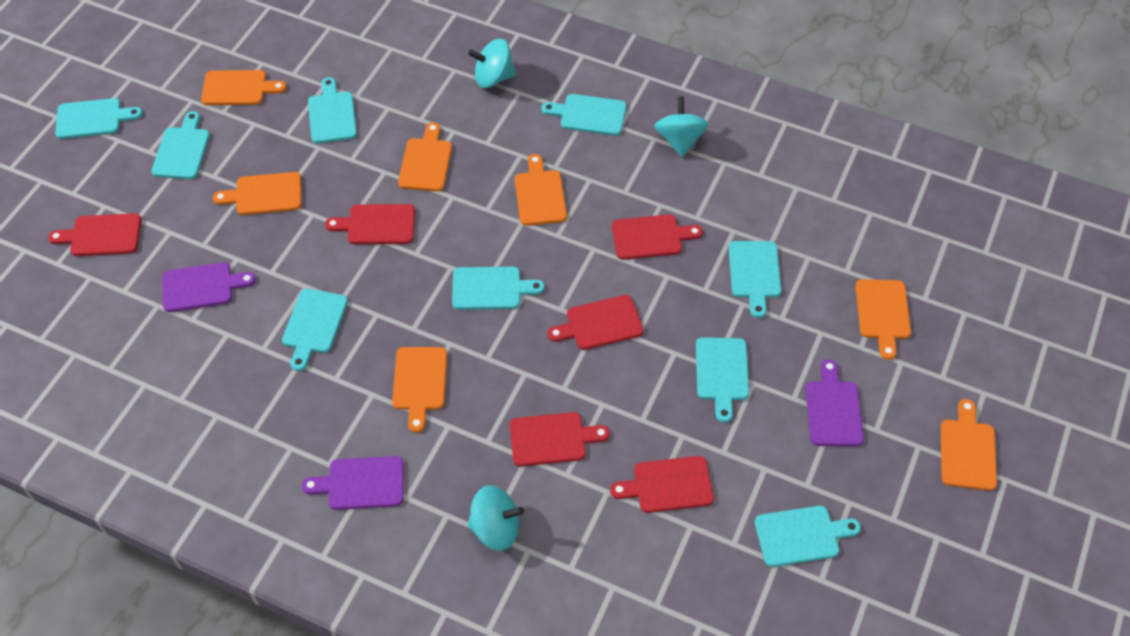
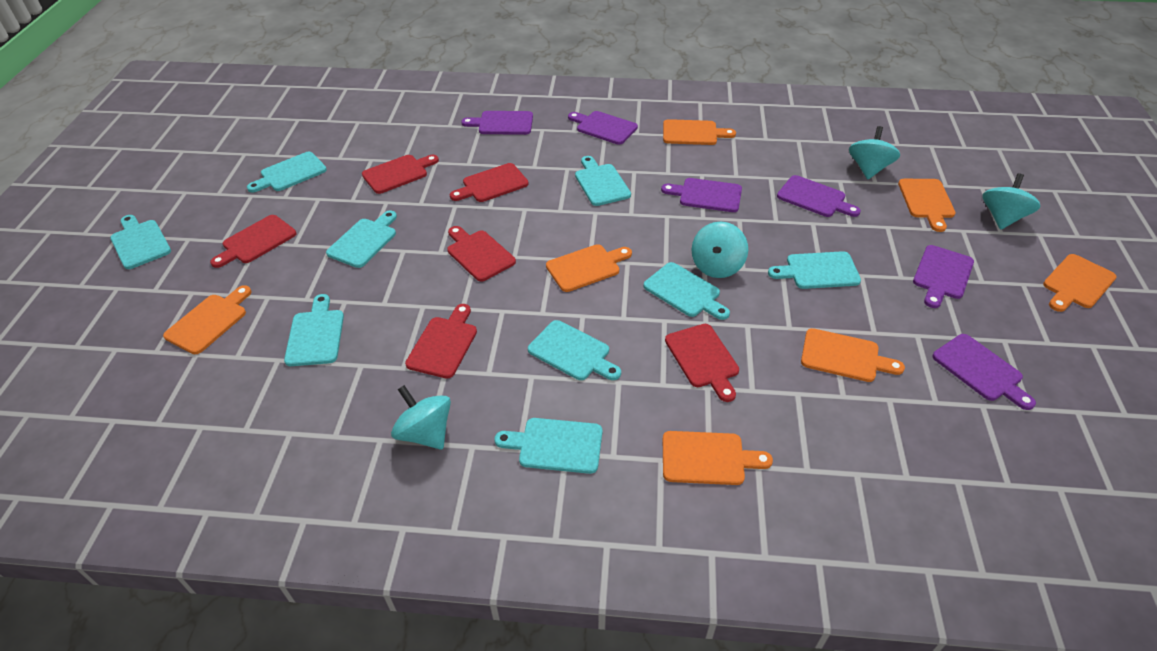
purple cutting board: 3 -> 6
turquoise spinning top: 3 -> 4

